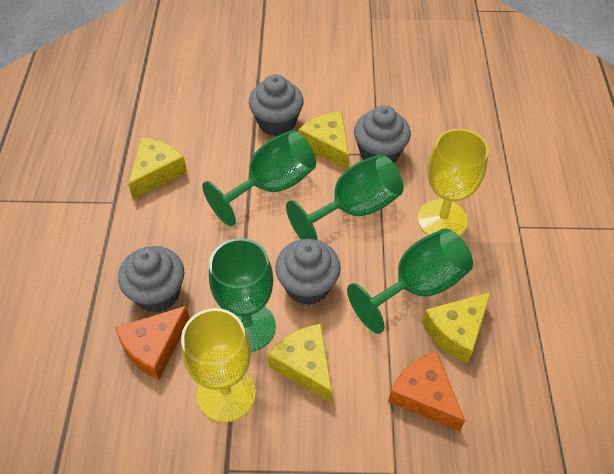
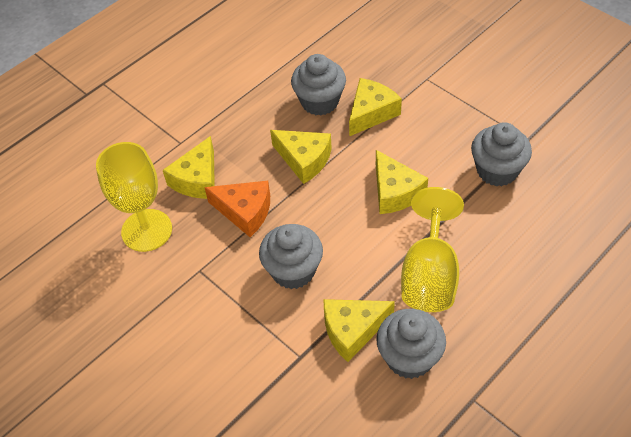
green goblet: 4 -> 0
orange cheese: 2 -> 1
yellow cheese: 4 -> 5

